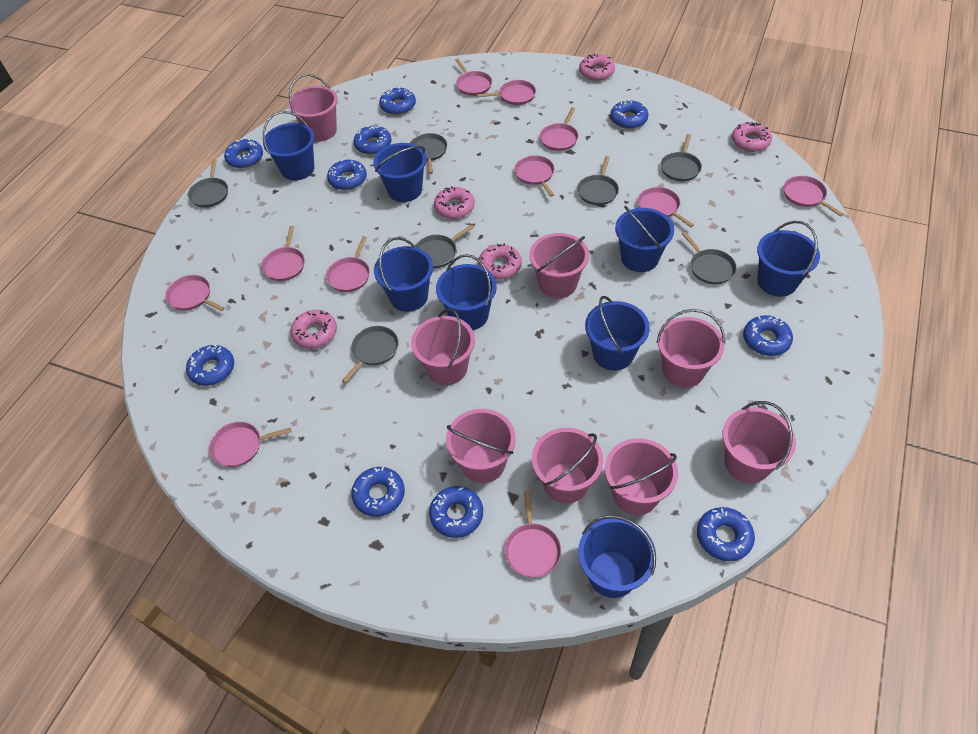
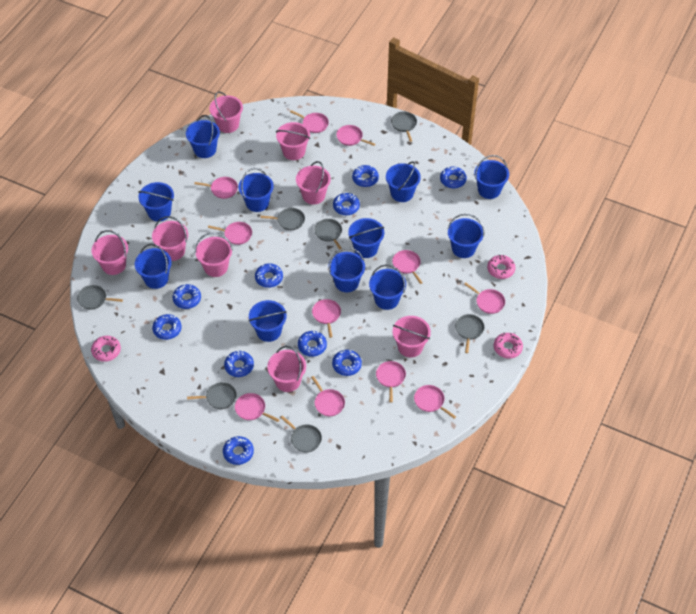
blue bucket: 8 -> 11
pink donut: 5 -> 3

